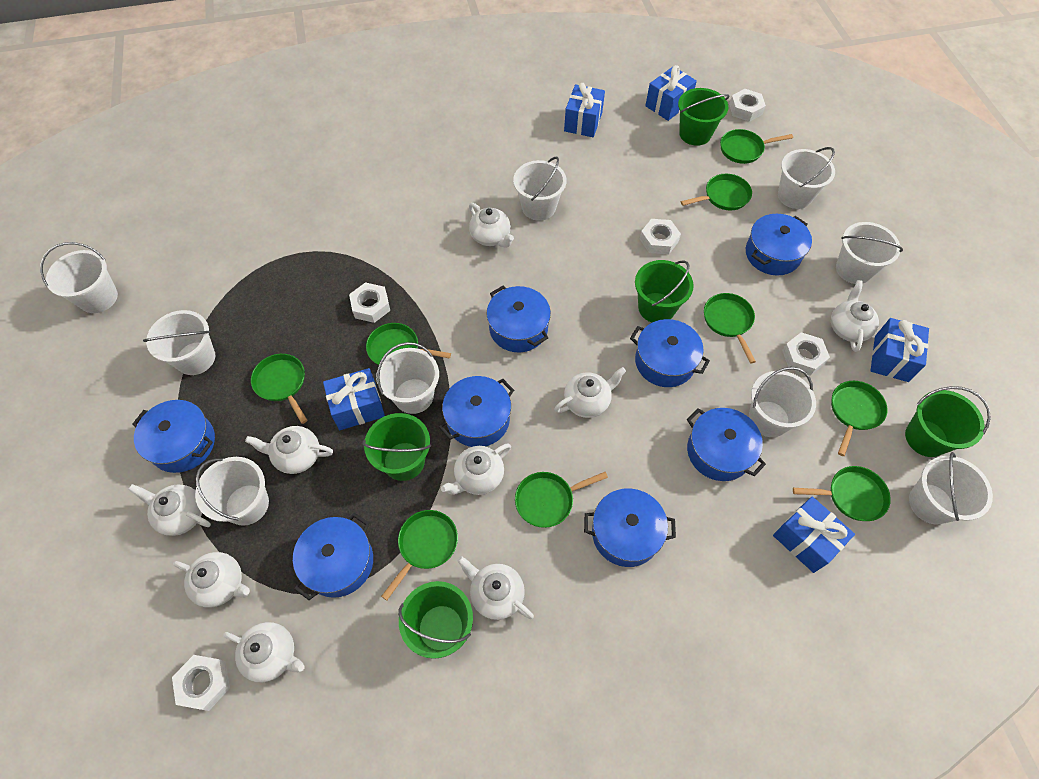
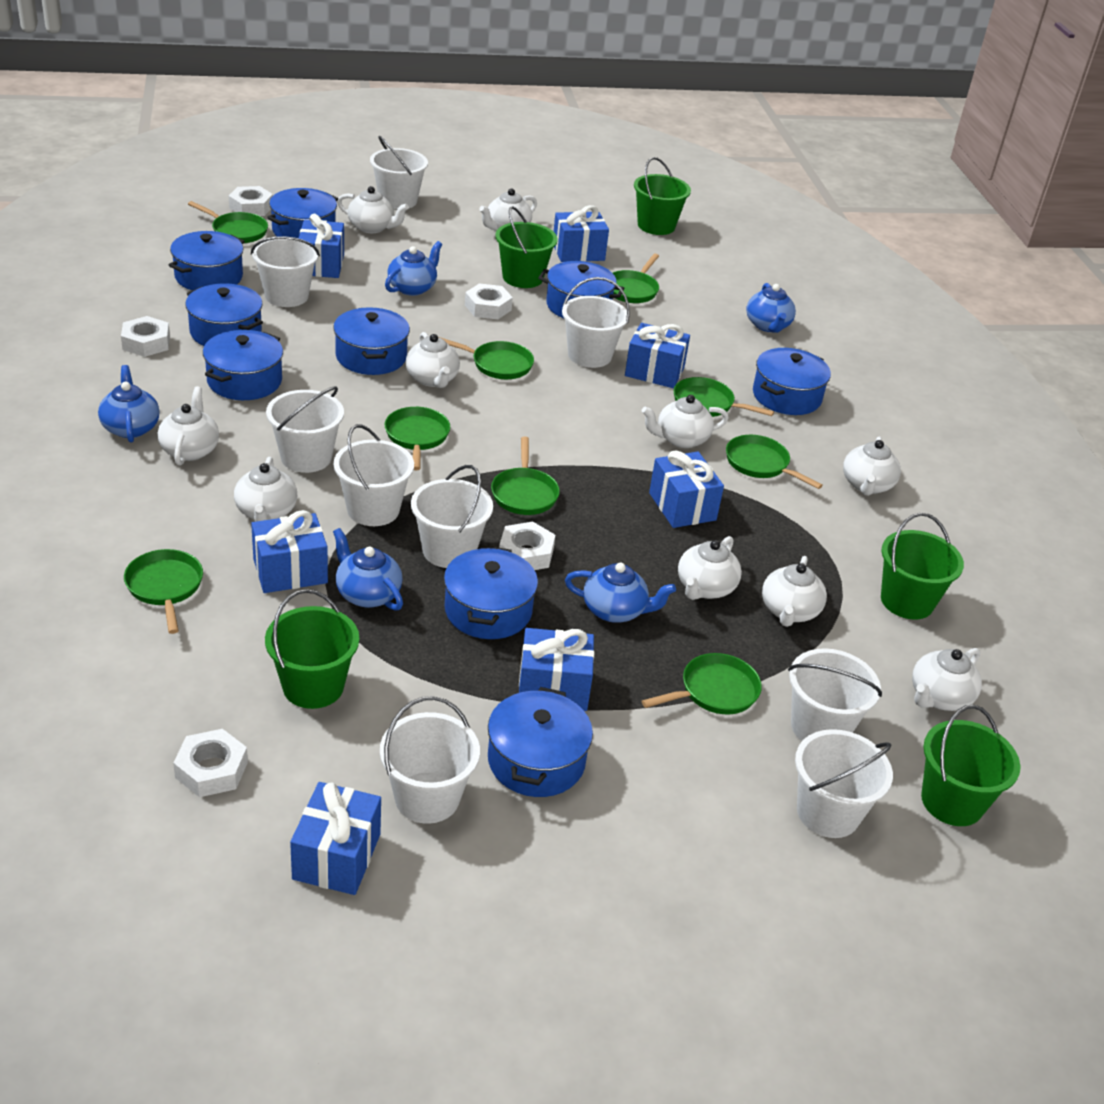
blue gift: 5 -> 7
blue pot: 8 -> 9
blue teapot: 0 -> 5
white teapot: 9 -> 10

